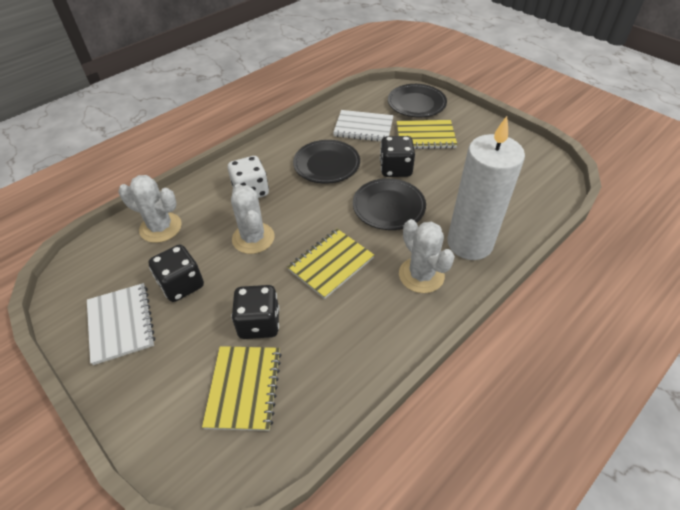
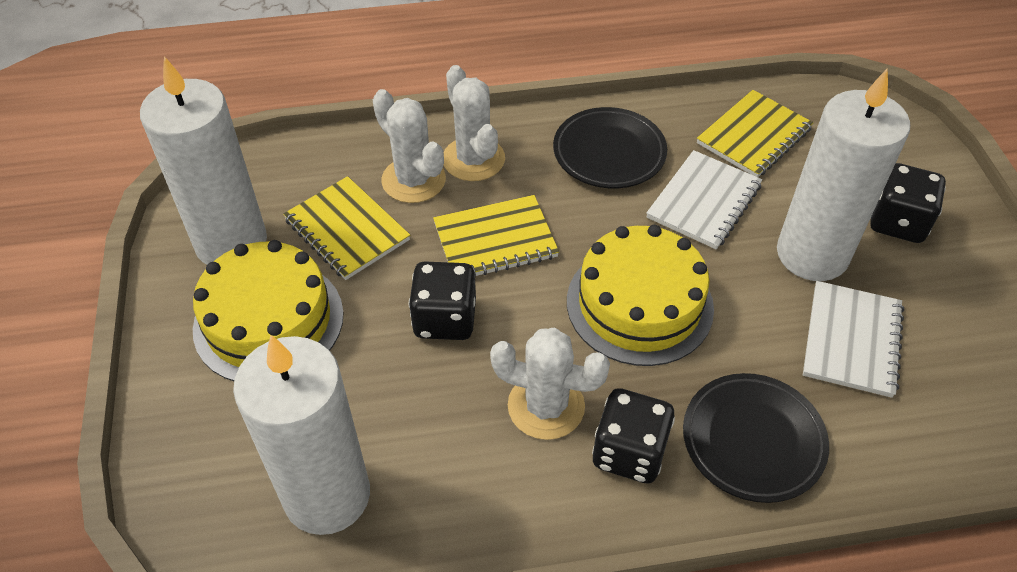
black plate: 3 -> 2
white candle: 1 -> 3
white dice: 1 -> 0
yellow cake: 0 -> 2

